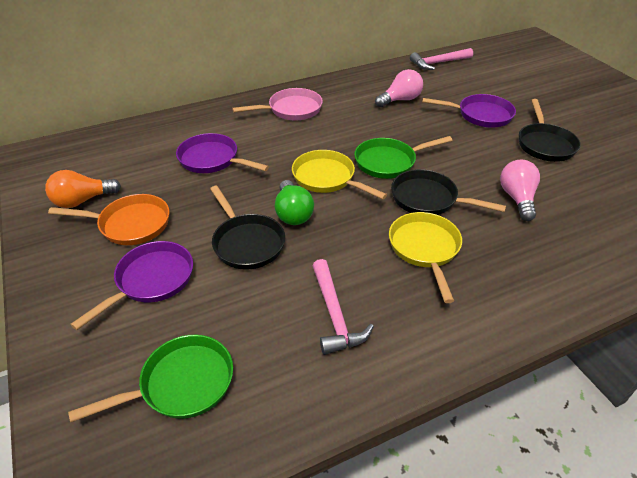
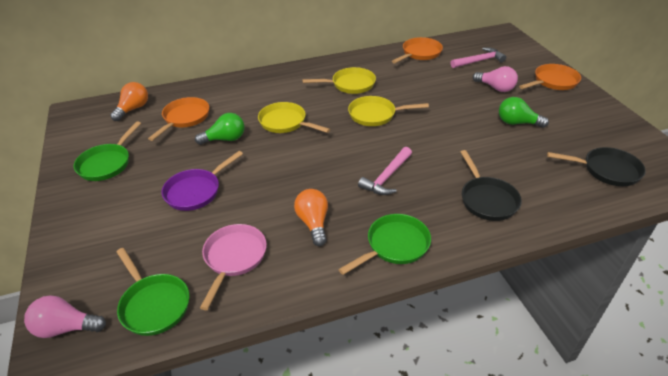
black pan: 3 -> 2
green light bulb: 1 -> 2
green pan: 2 -> 3
orange light bulb: 1 -> 2
orange pan: 1 -> 3
purple pan: 3 -> 1
yellow pan: 2 -> 3

